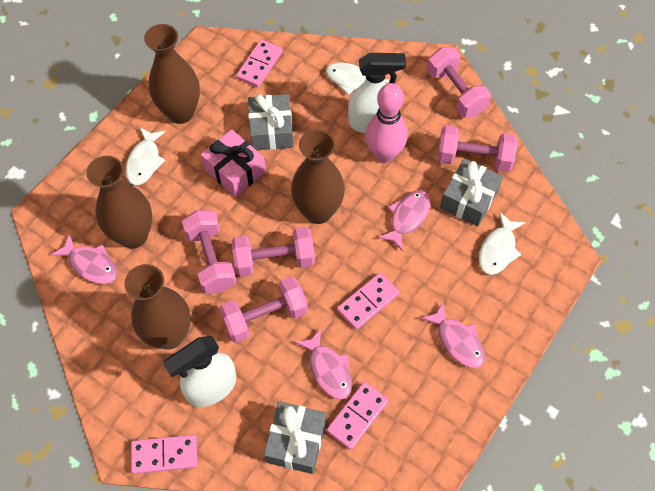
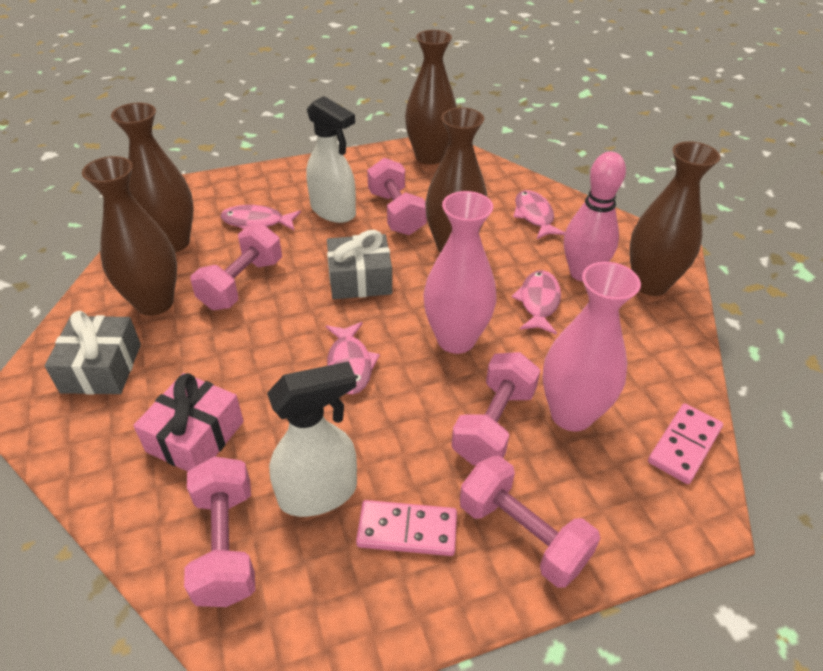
brown vase: 4 -> 5
grey gift: 3 -> 2
pink domino: 4 -> 2
pink vase: 0 -> 2
white fish: 3 -> 0

